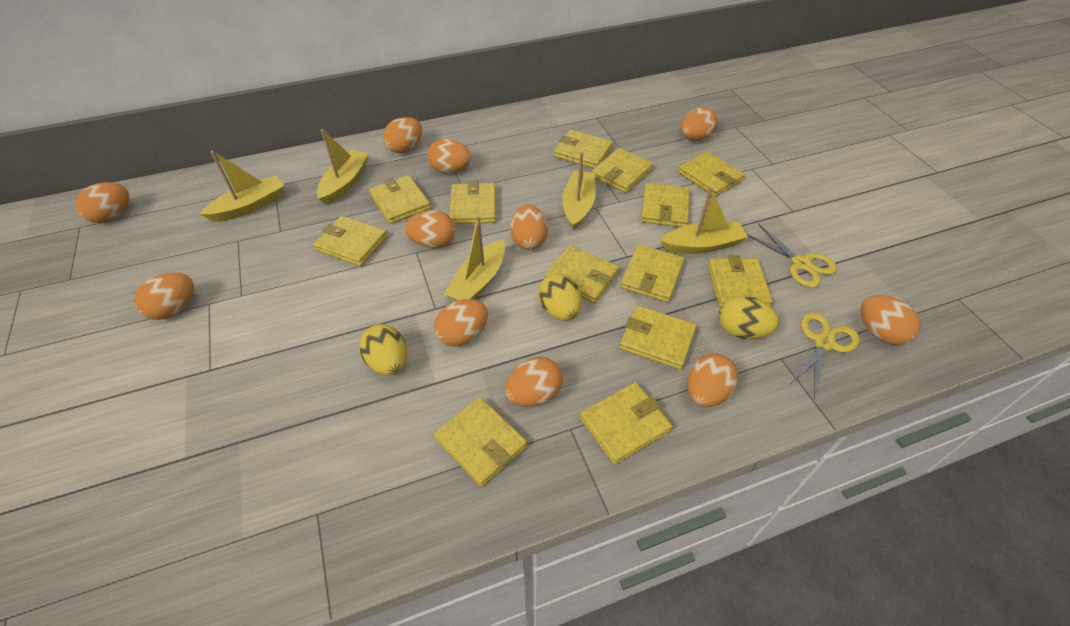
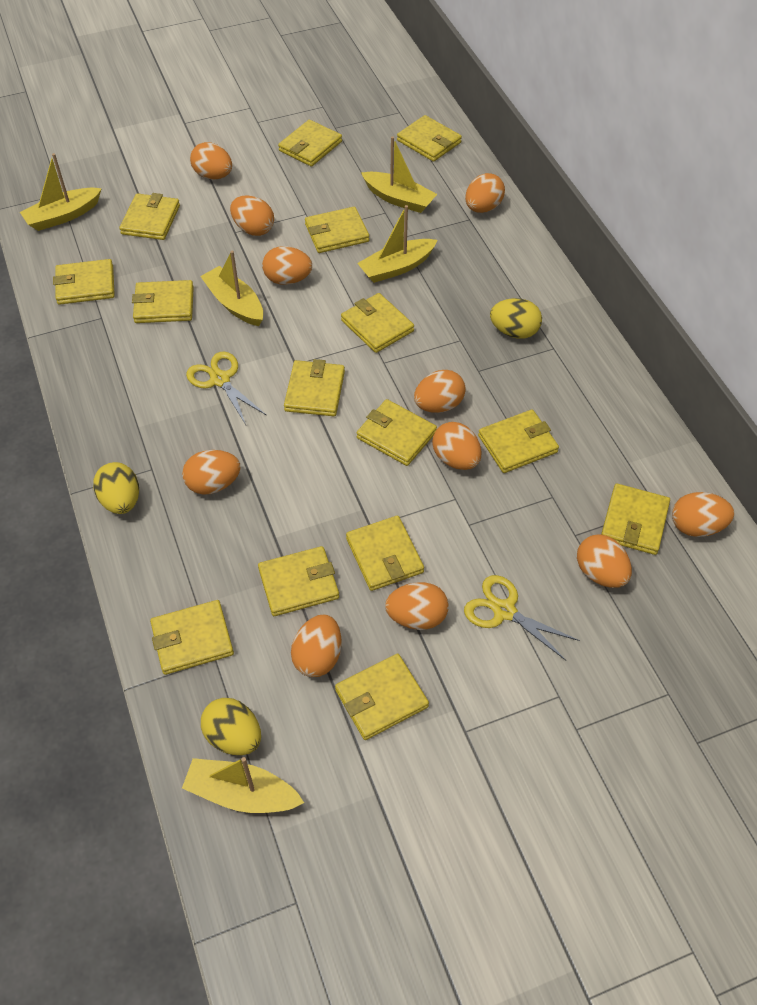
yellow wallet: 13 -> 15

